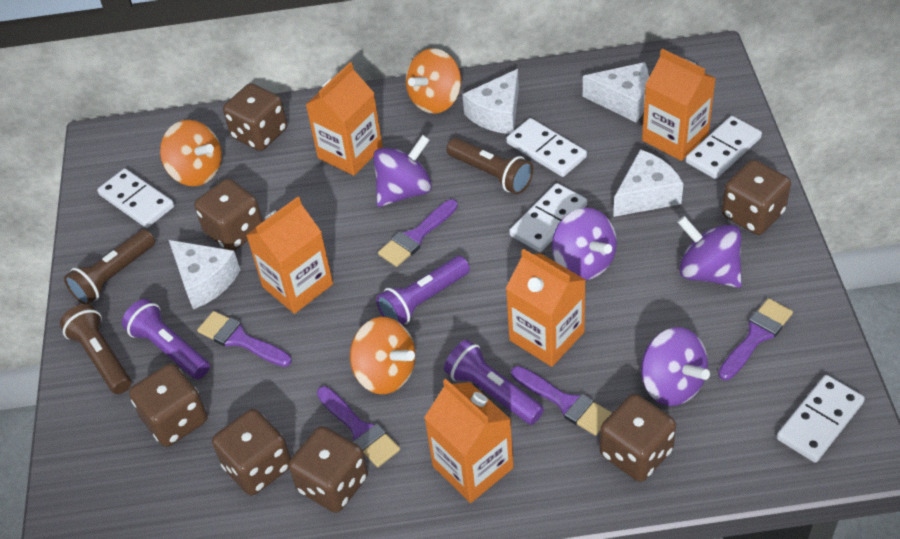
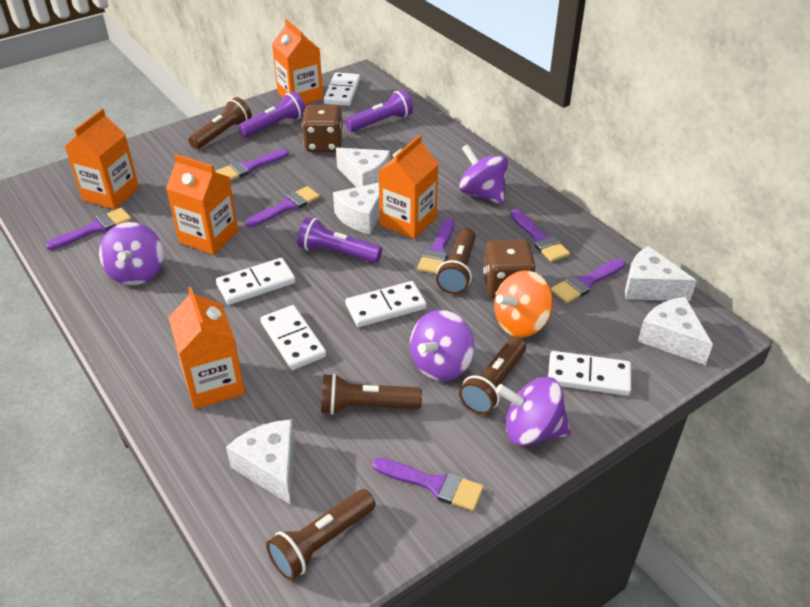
brown dice: 7 -> 2
brown flashlight: 3 -> 5
orange spinning top: 3 -> 1
purple brush: 5 -> 7
white cheese: 4 -> 5

